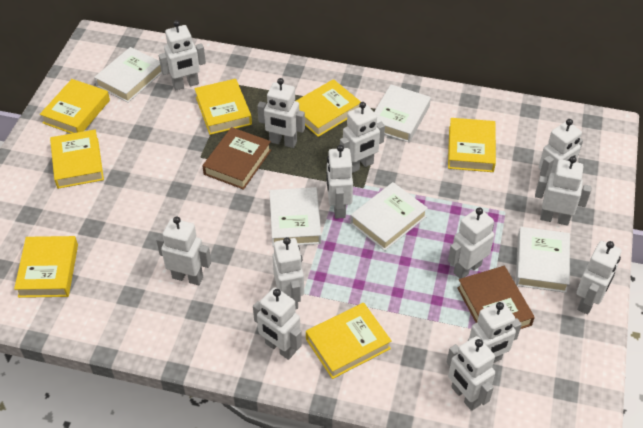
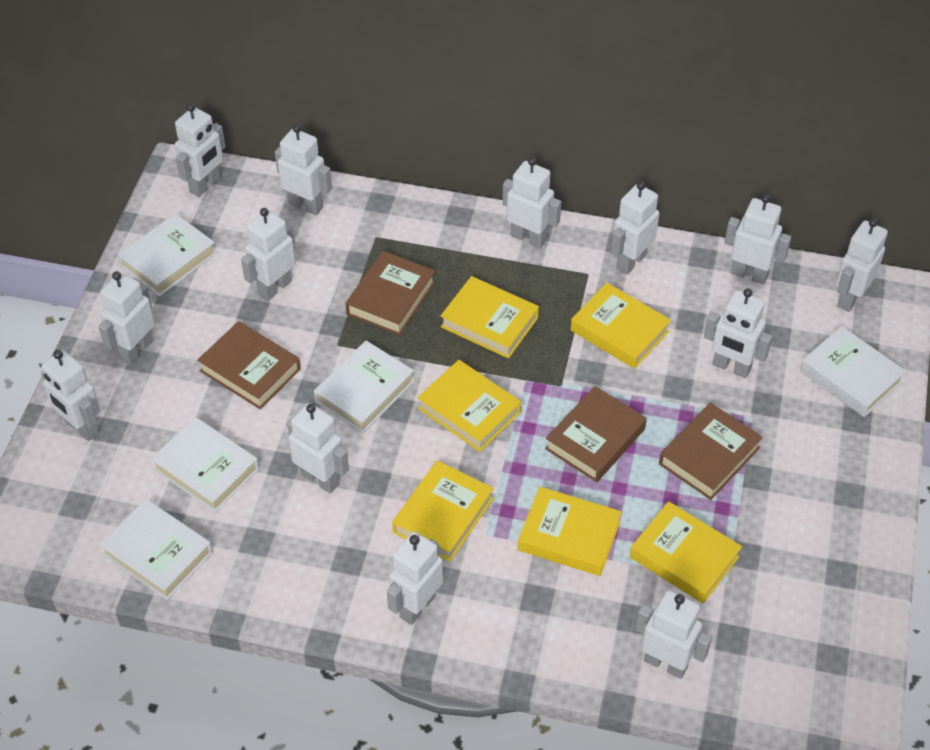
brown book: 2 -> 4
yellow book: 7 -> 6

